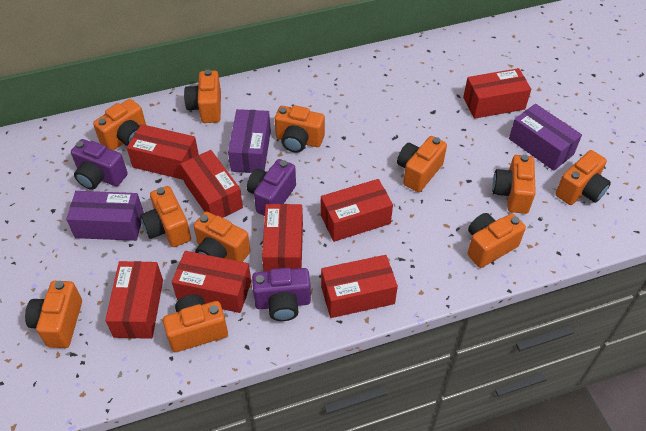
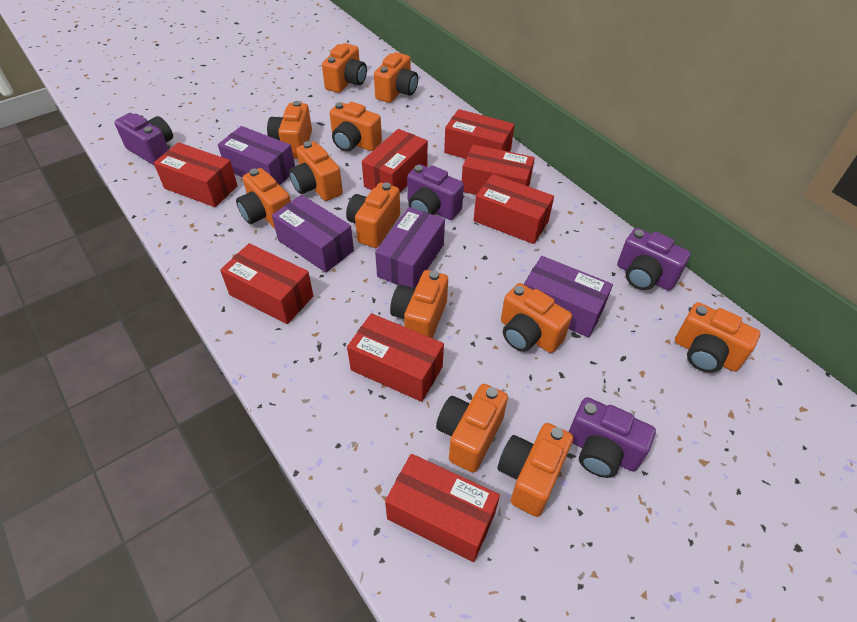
orange camera: 11 -> 12
purple box: 3 -> 4
purple camera: 3 -> 4

